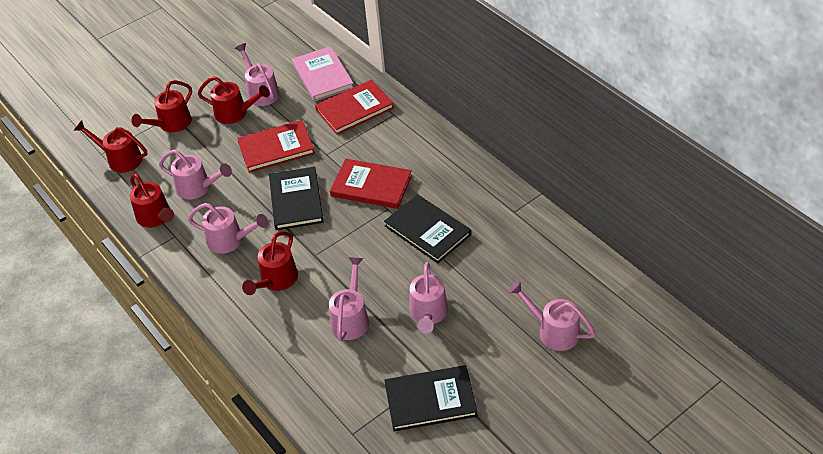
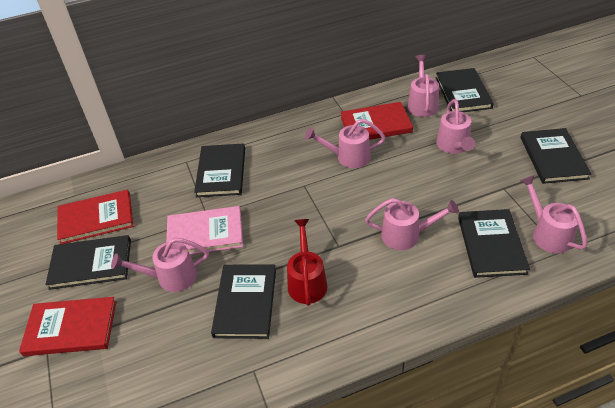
black book: 3 -> 6
red watering can: 5 -> 1

